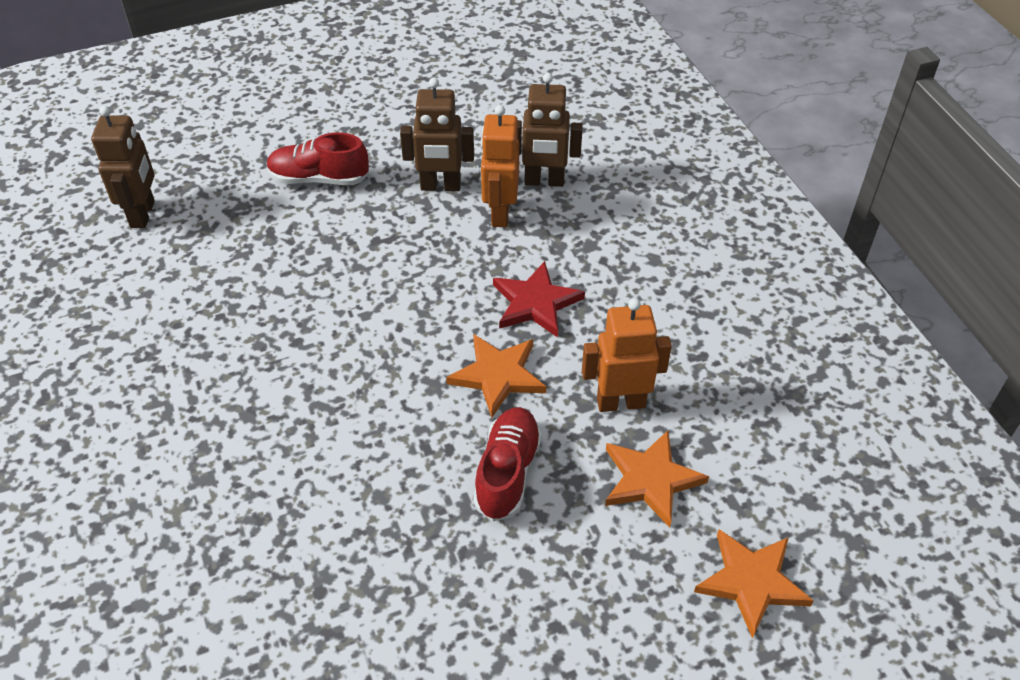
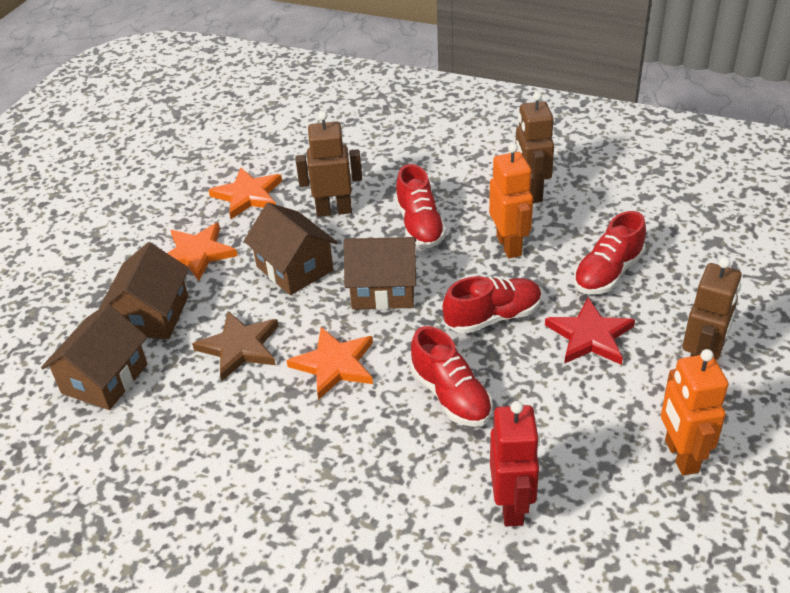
brown house: 0 -> 4
brown star: 0 -> 1
red robot: 0 -> 1
red shoe: 2 -> 4

